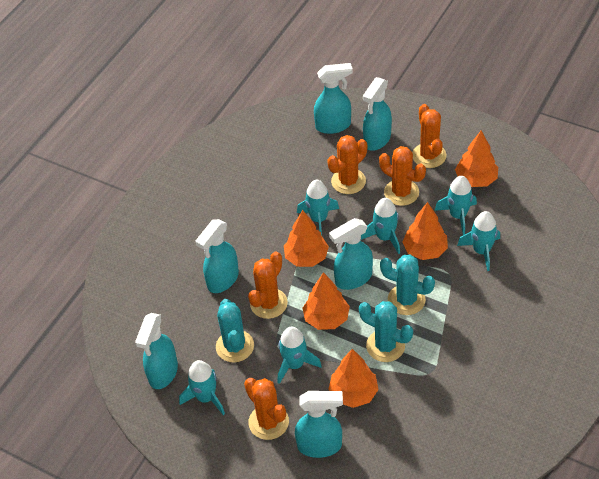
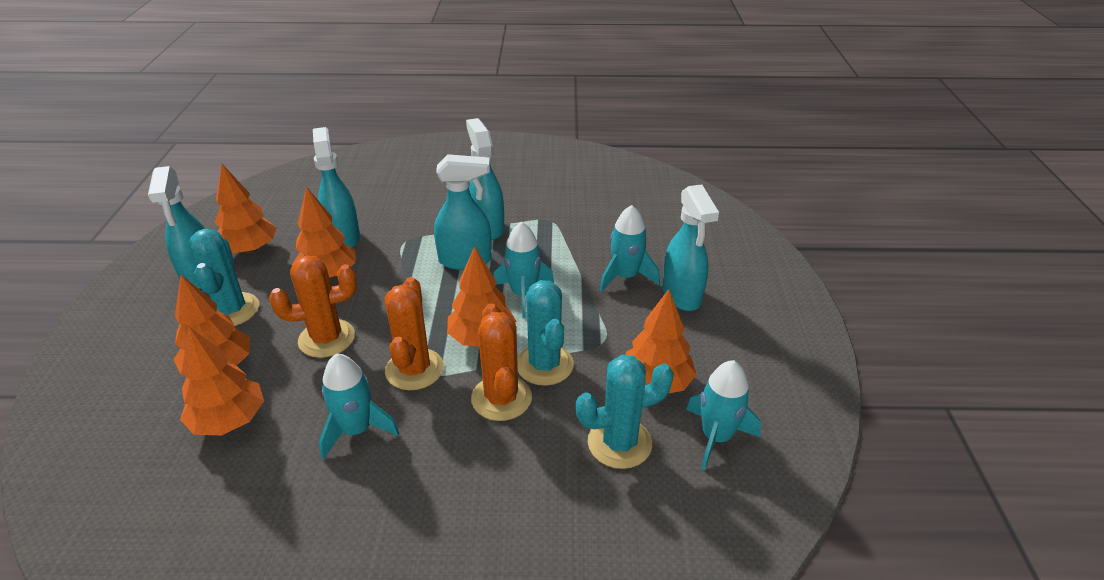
orange cactus: 5 -> 3
orange tree: 5 -> 6
turquoise rocket: 6 -> 4
turquoise spray bottle: 6 -> 5

